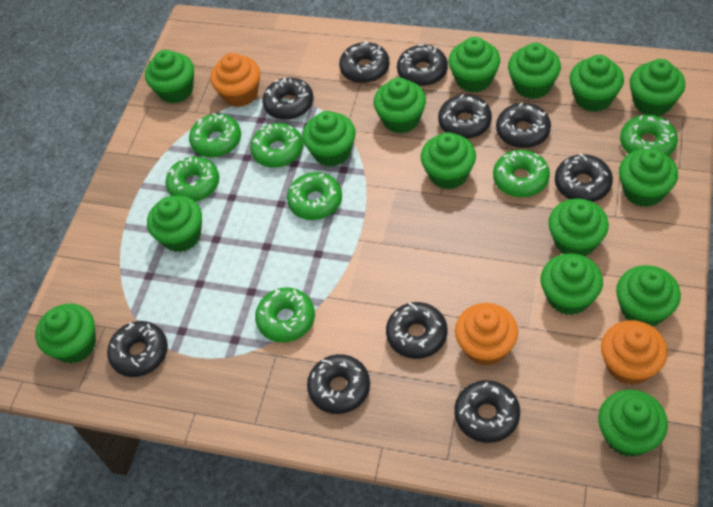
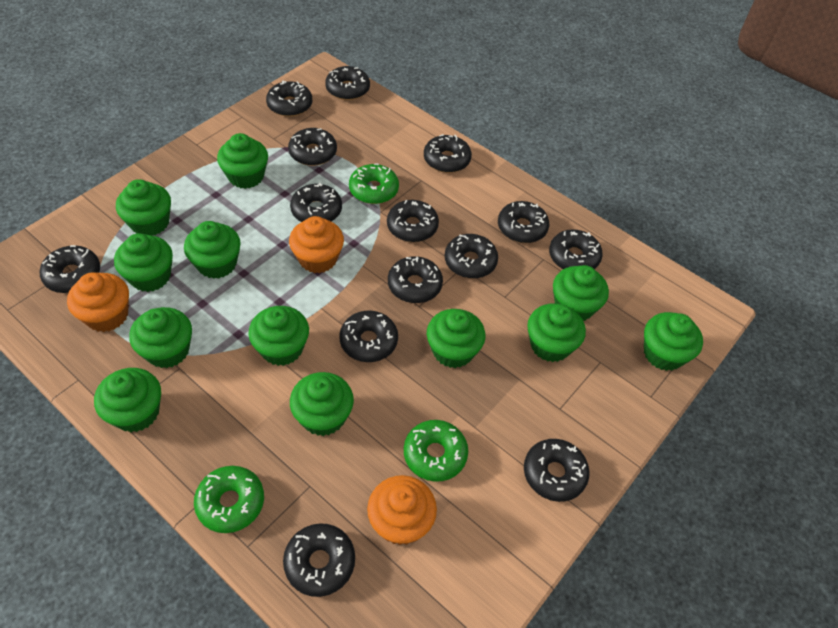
black donut: 10 -> 14
green cupcake: 15 -> 12
green donut: 7 -> 3

